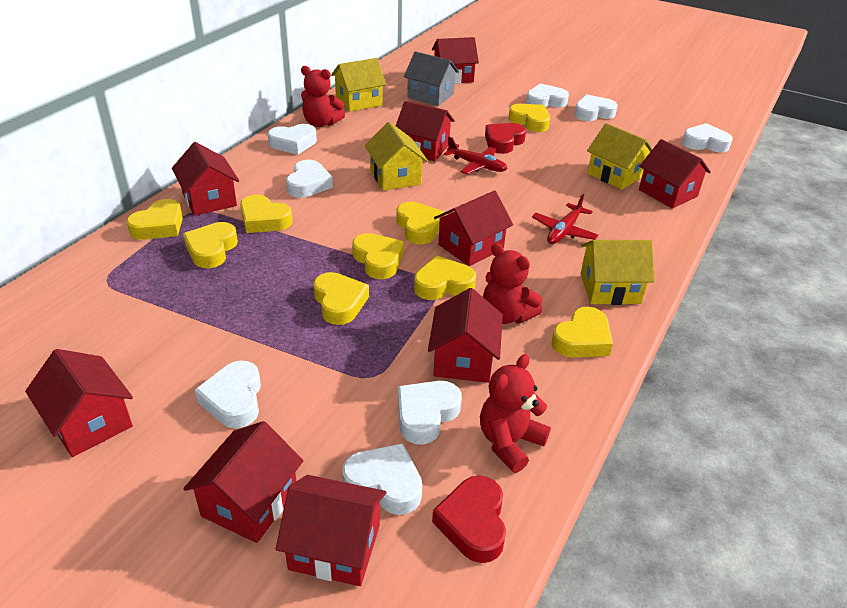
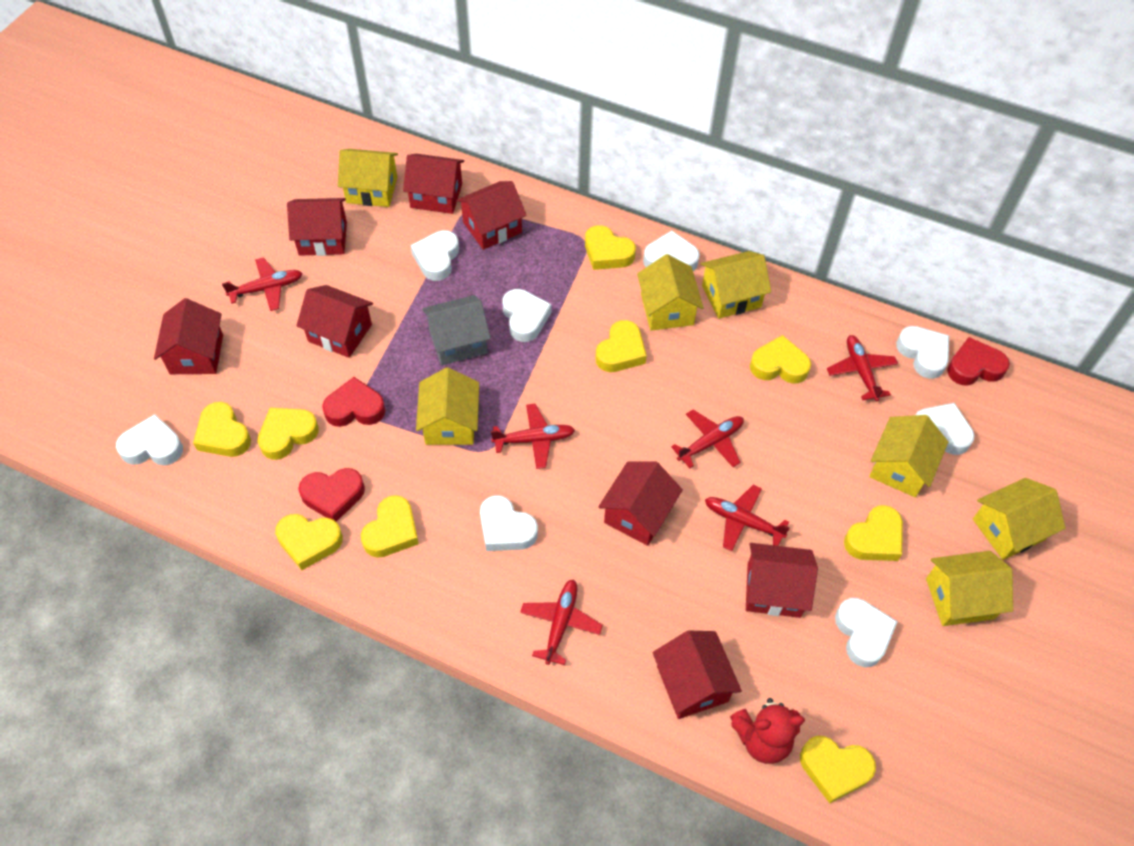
red heart: 2 -> 3
red house: 9 -> 8
red plane: 2 -> 6
red teddy bear: 3 -> 1
yellow house: 4 -> 7

